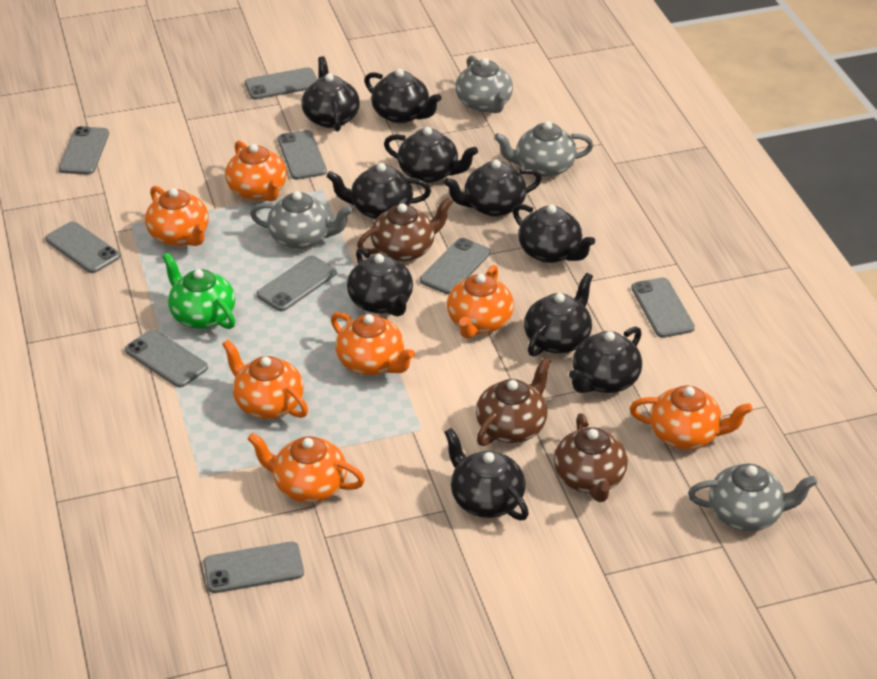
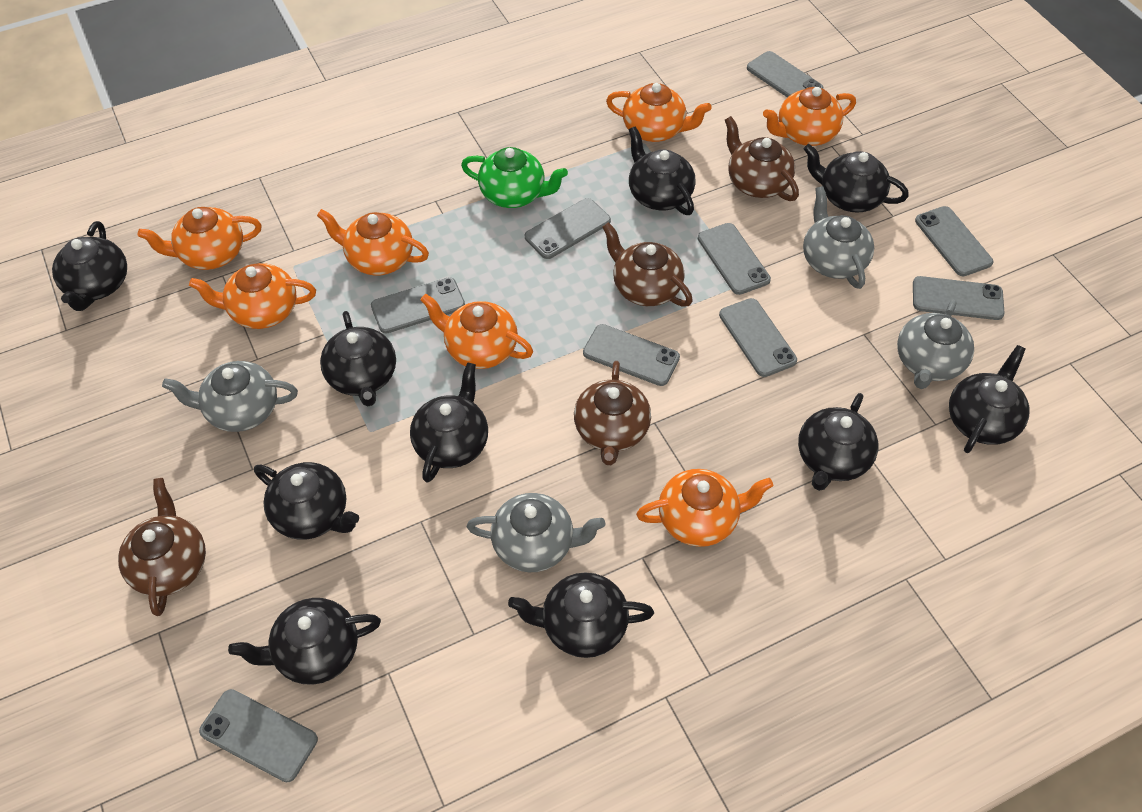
brown teapot: 3 -> 4

